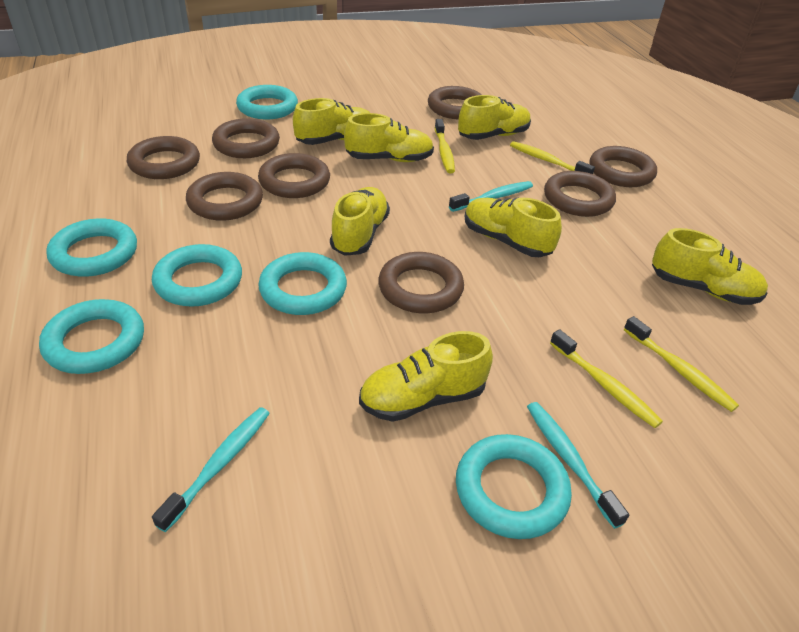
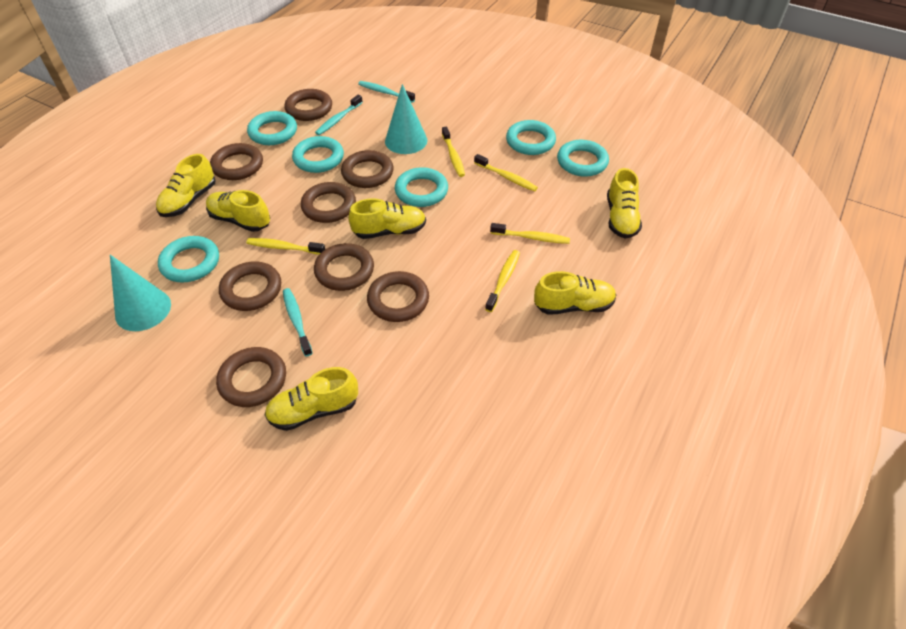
turquoise cone: 0 -> 2
yellow shoe: 7 -> 6
yellow toothbrush: 4 -> 5

